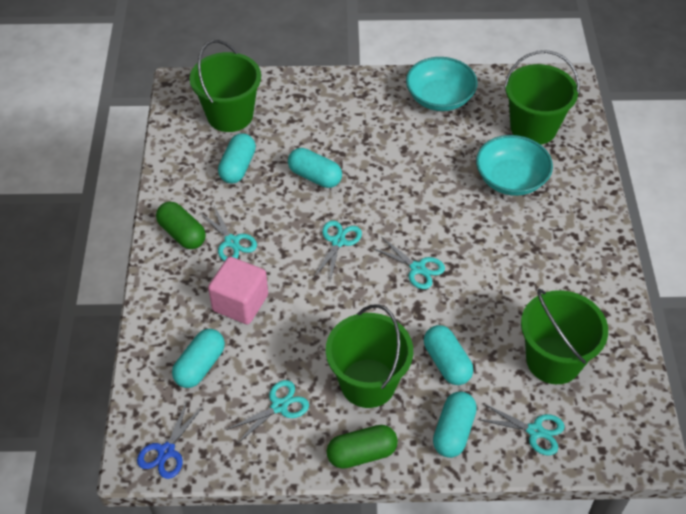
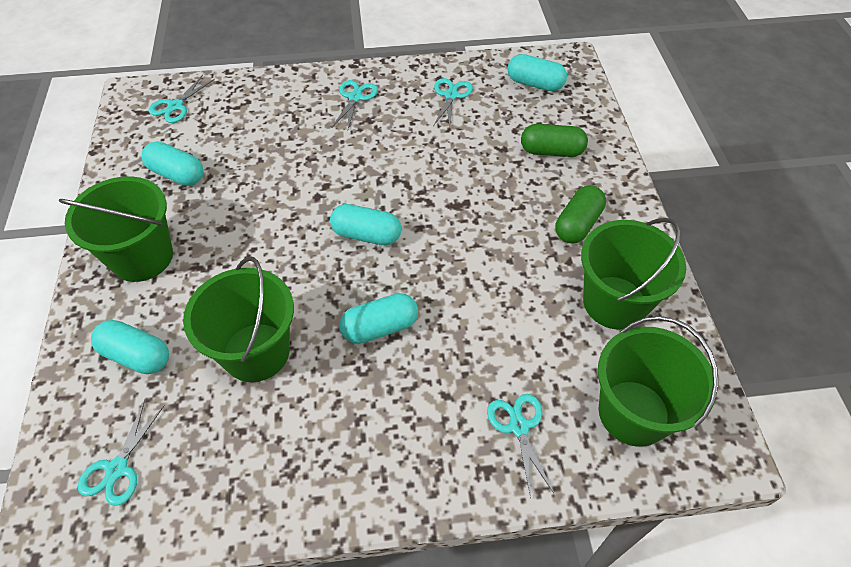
blue scissors: 1 -> 0
pink cube: 1 -> 0
turquoise bowl: 2 -> 0

